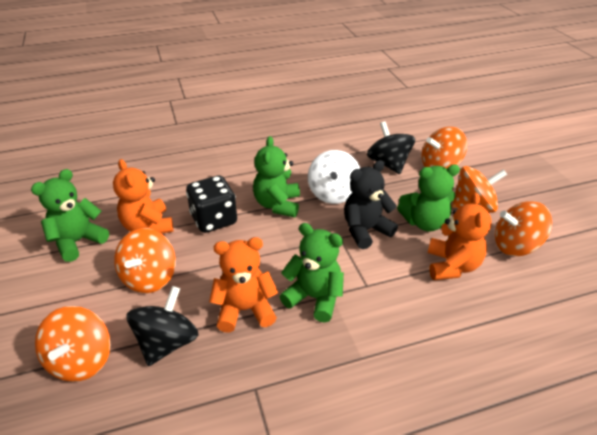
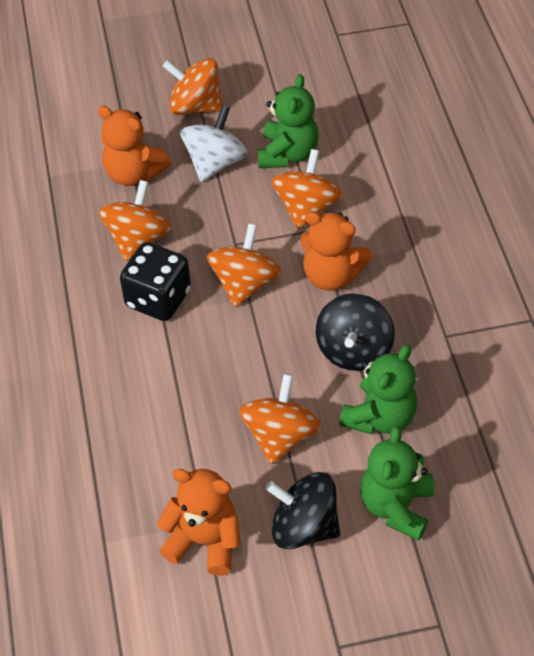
black teddy bear: 1 -> 0
green teddy bear: 4 -> 3

